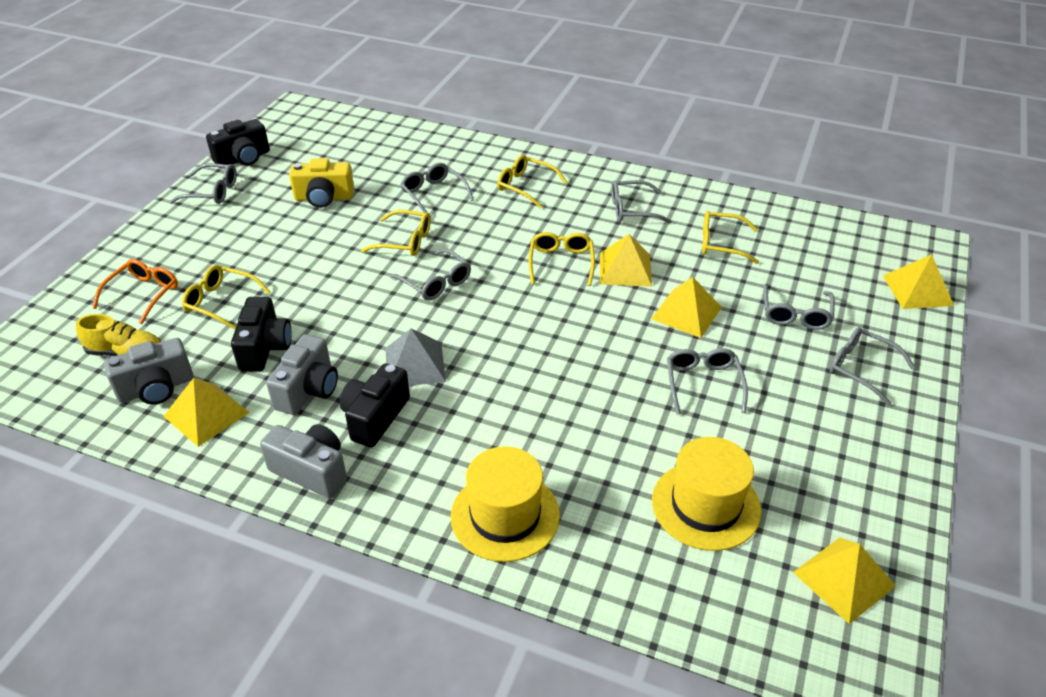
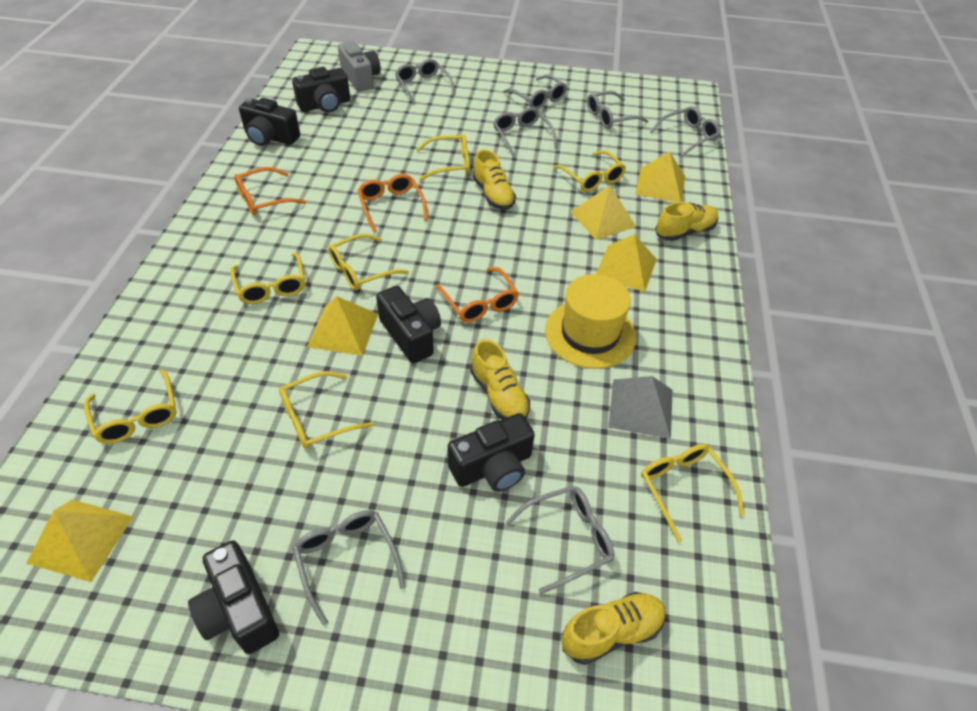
black camera: 3 -> 5
grey camera: 3 -> 1
orange glasses: 1 -> 3
yellow camera: 1 -> 0
yellow glasses: 5 -> 7
yellow hat: 2 -> 1
yellow shoe: 1 -> 4

